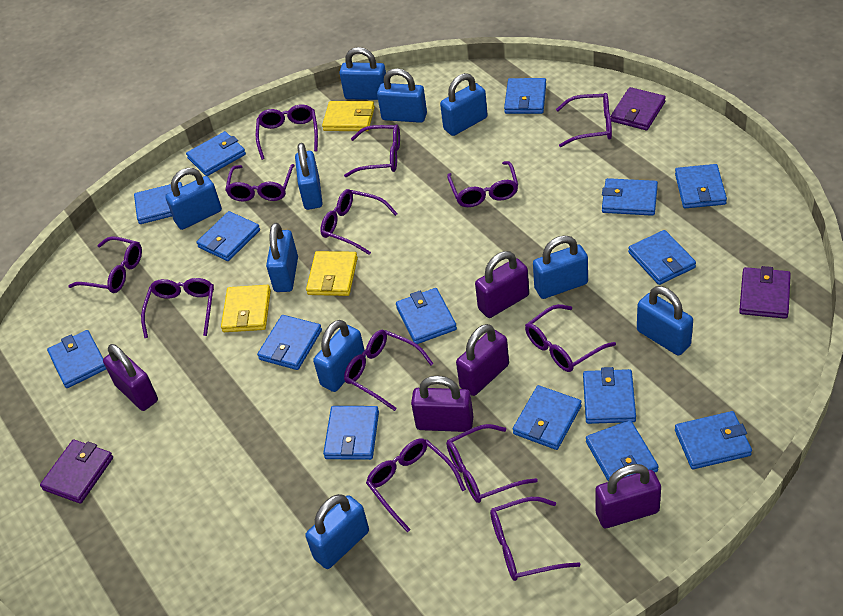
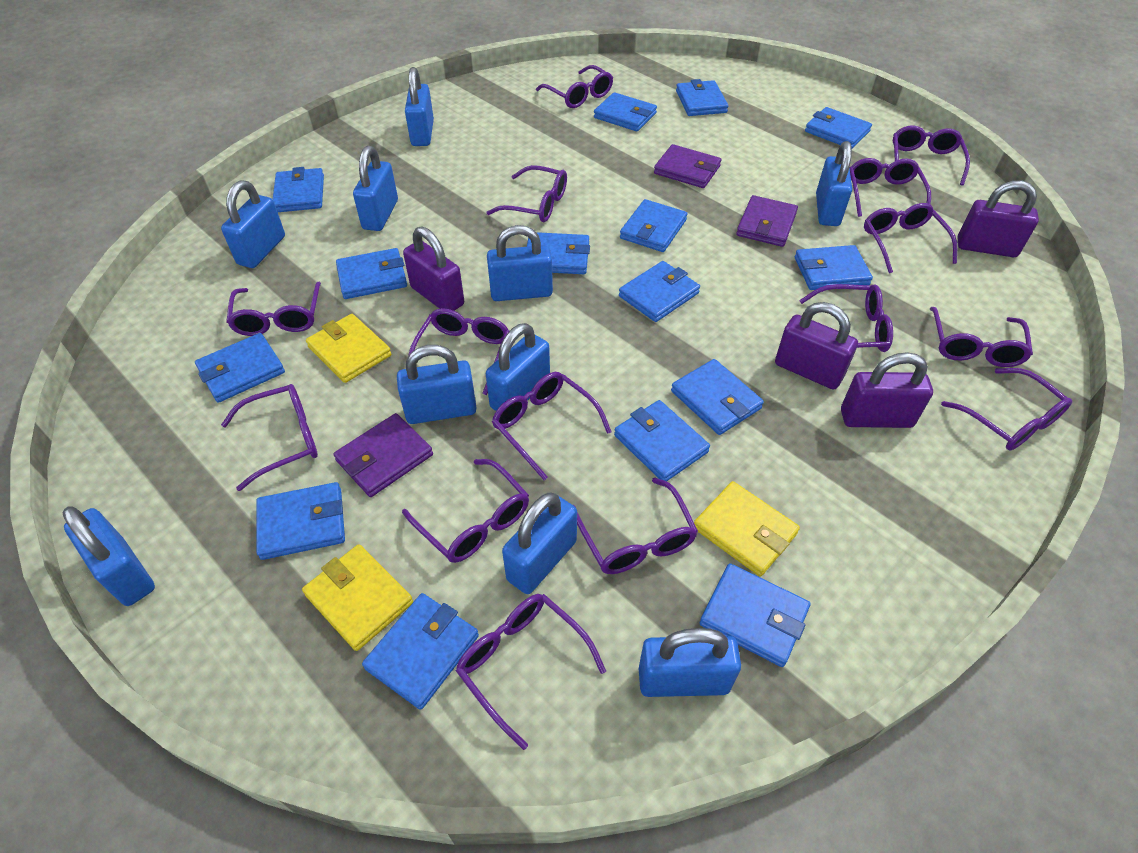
purple glasses: 13 -> 15
purple padlock: 5 -> 4

